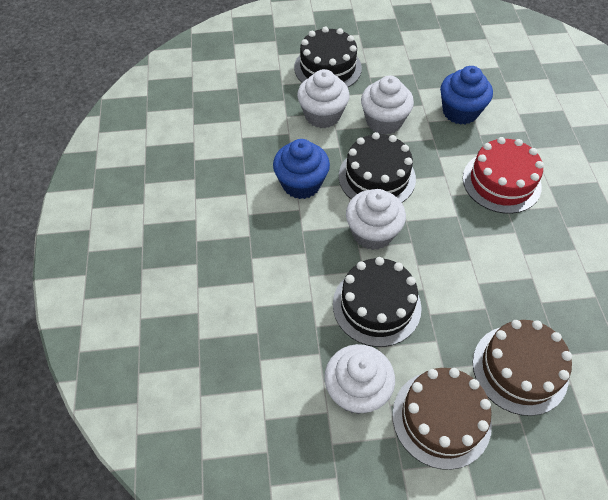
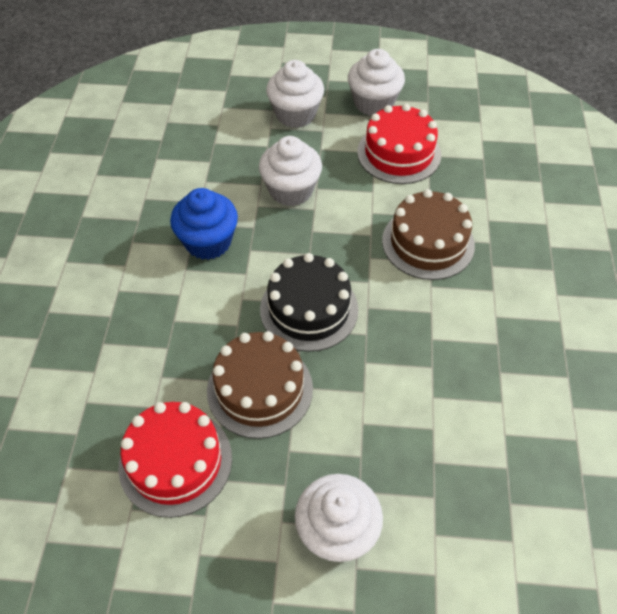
black cake: 3 -> 1
blue cupcake: 2 -> 1
red cake: 1 -> 2

